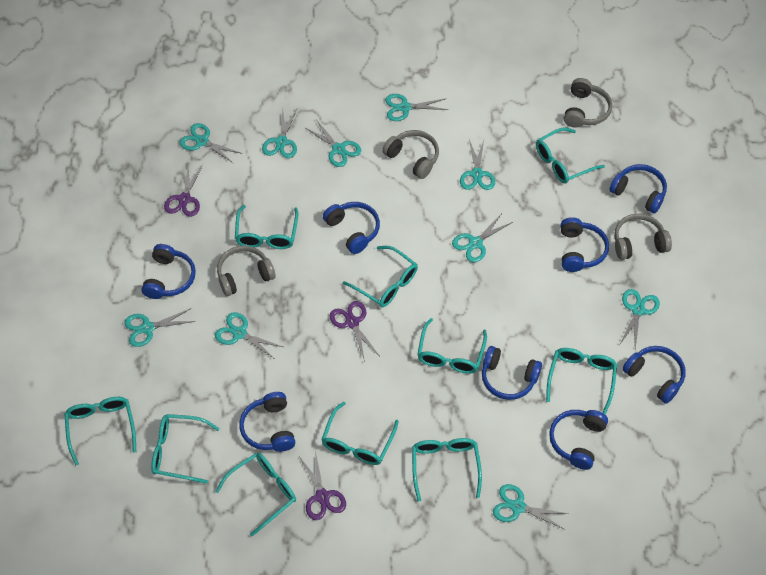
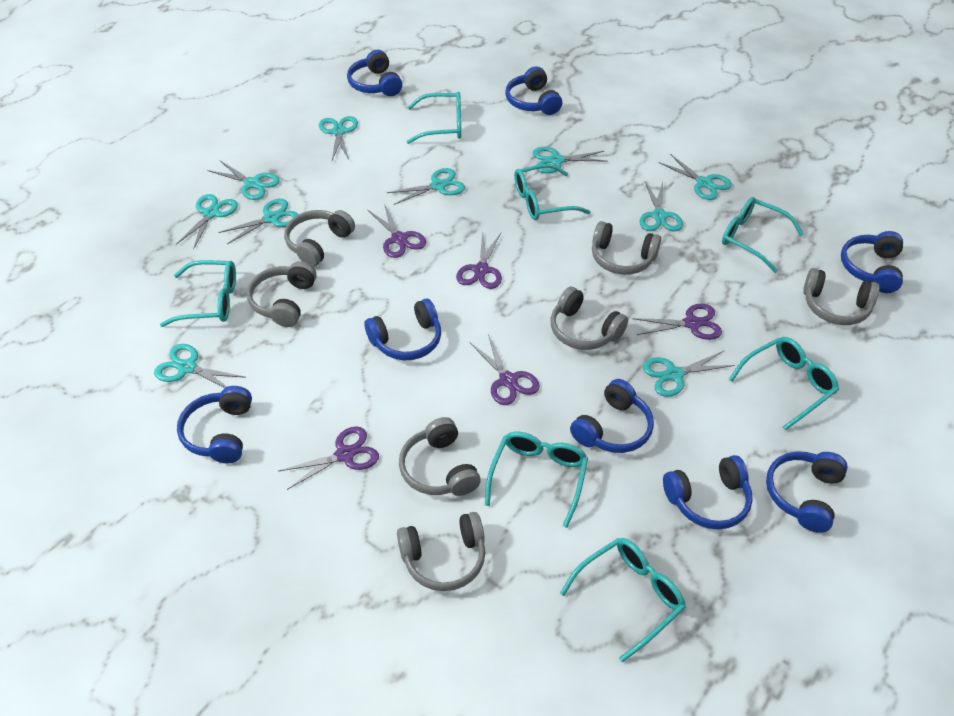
grey headphones: 4 -> 7
purple scissors: 3 -> 5
turquoise glasses: 10 -> 7

